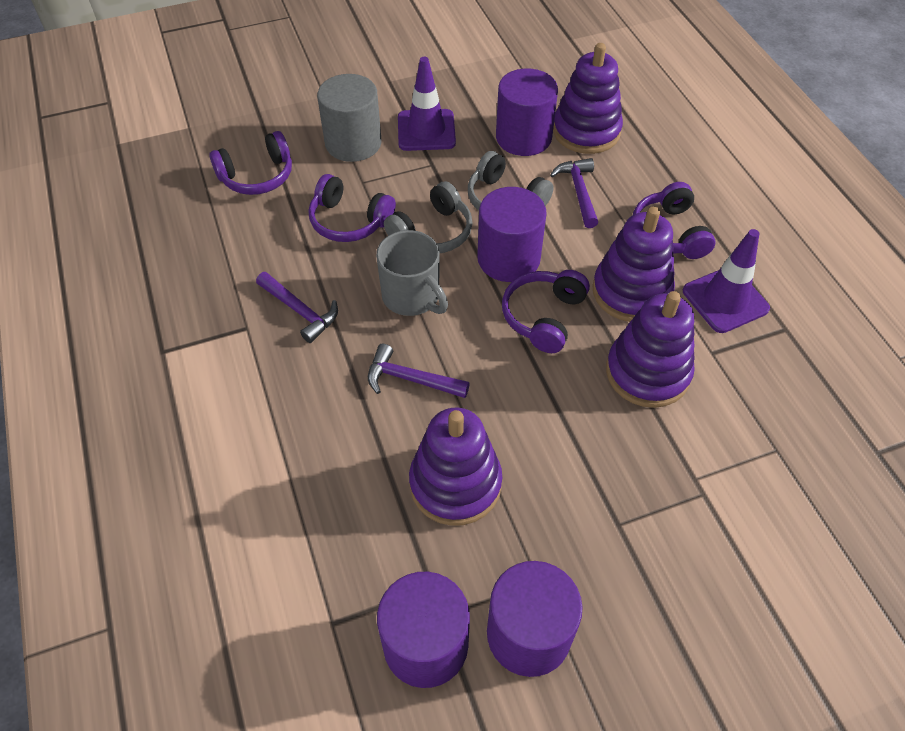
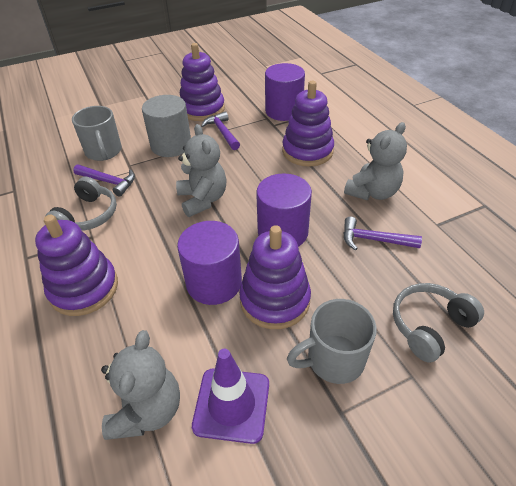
grey mug: 1 -> 2
grey teddy bear: 0 -> 3
purple cylinder: 4 -> 3
purple headphones: 4 -> 0
purple traffic cone: 2 -> 1

